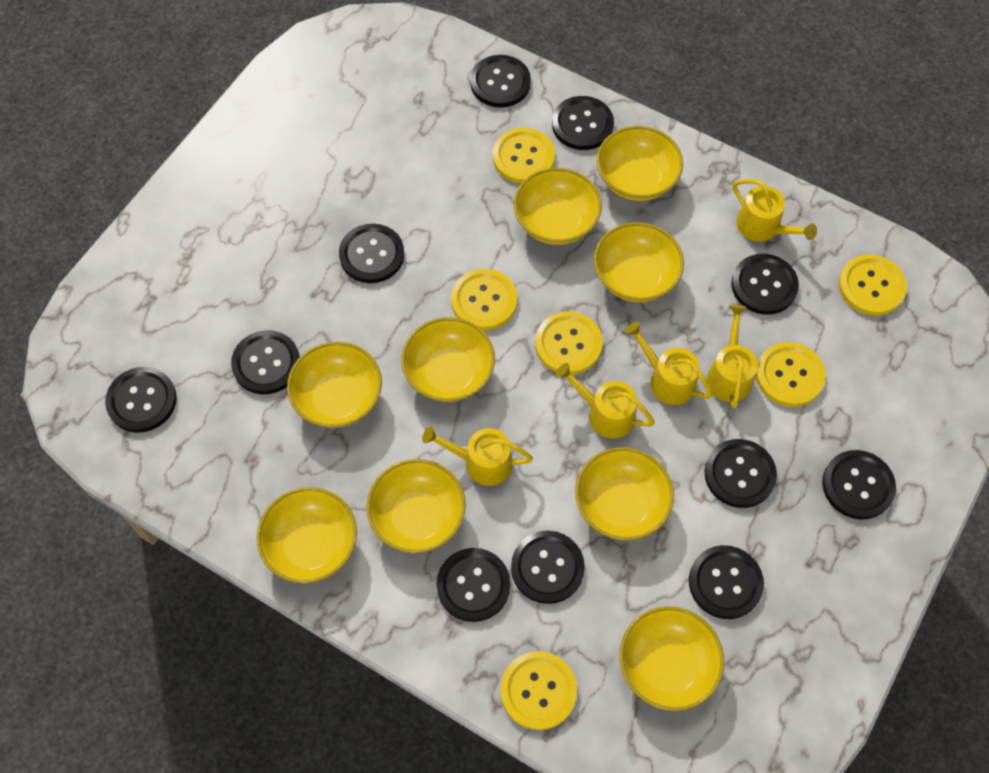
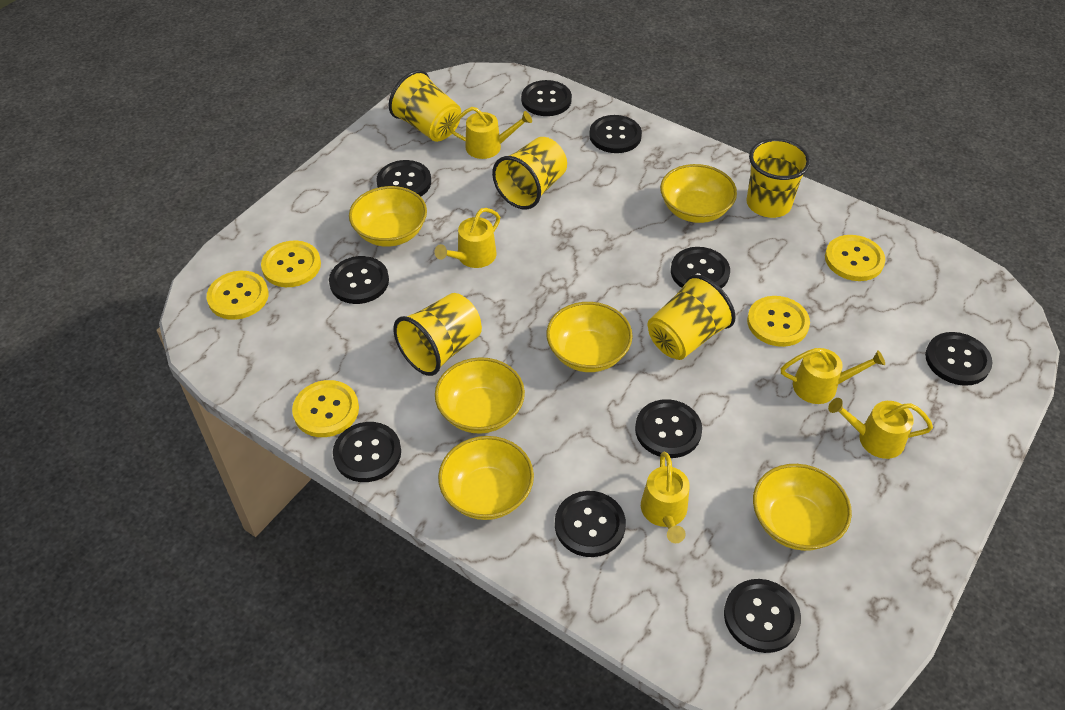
black button: 11 -> 10
yellow bowl: 9 -> 6
yellow button: 6 -> 5
yellow cup: 0 -> 5

